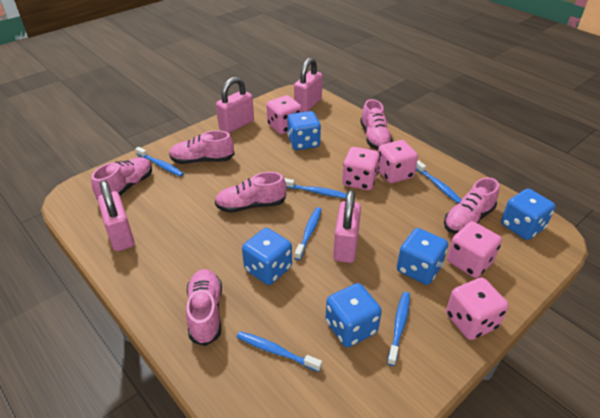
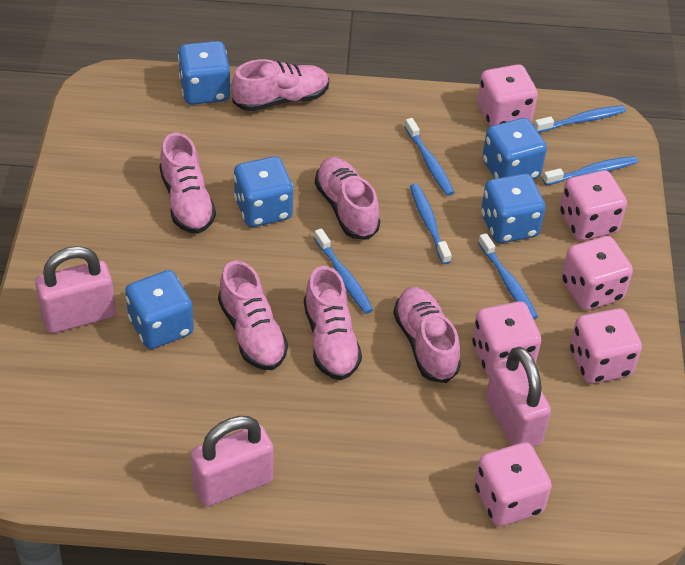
pink dice: 5 -> 6
pink padlock: 4 -> 3

